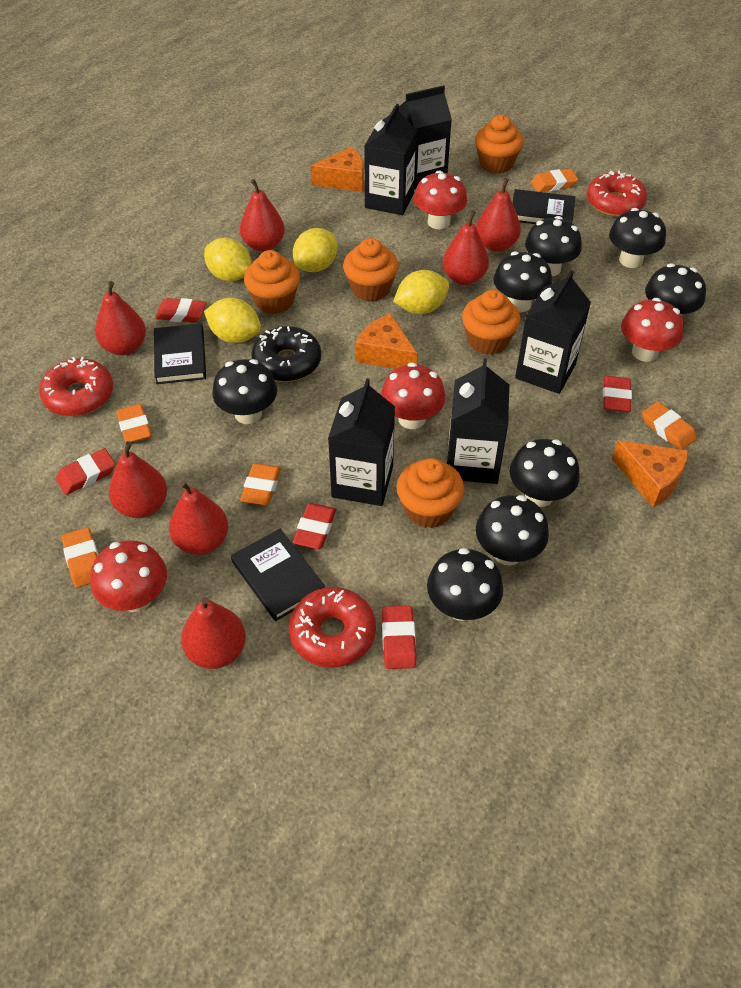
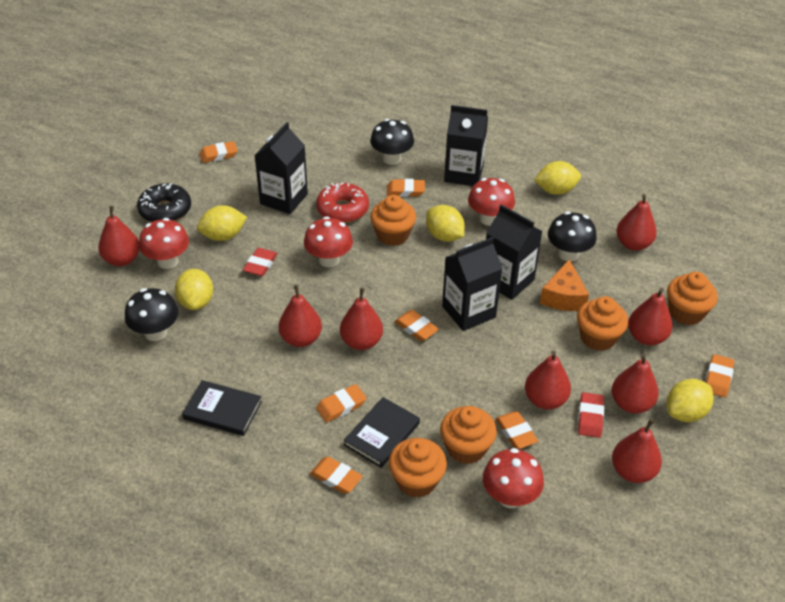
black book: 3 -> 2
black carton: 5 -> 4
black mushroom: 8 -> 3
orange cheese: 3 -> 1
orange eraser: 5 -> 7
red donut: 3 -> 1
red eraser: 5 -> 2
red pear: 7 -> 8
yellow lemon: 4 -> 5

